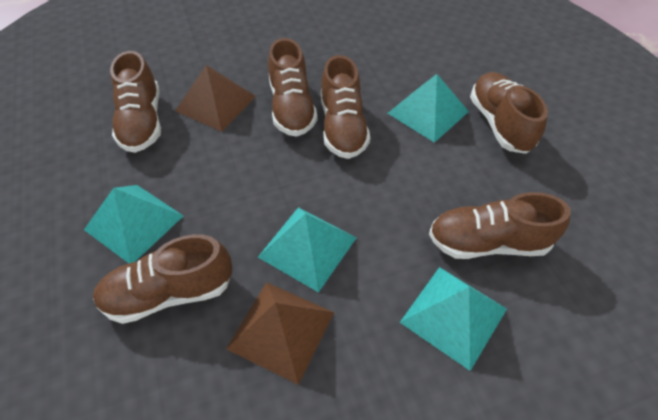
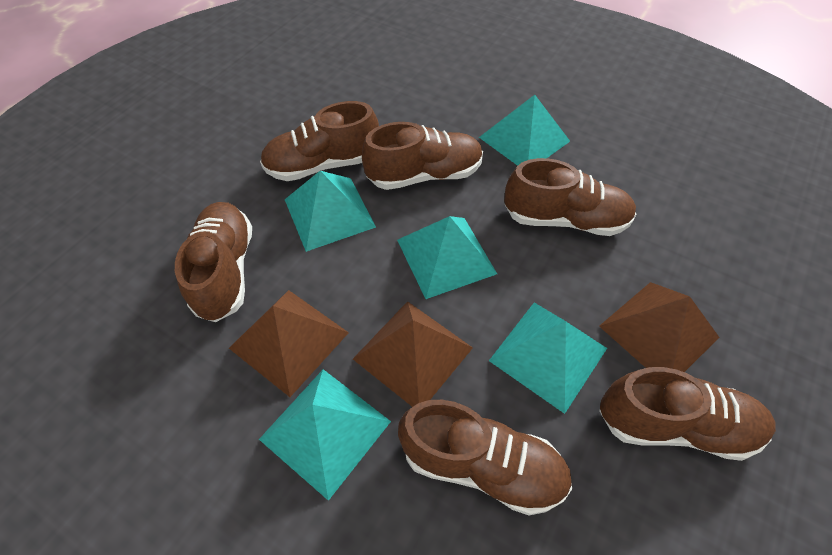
brown pyramid: 2 -> 3
turquoise pyramid: 4 -> 5

